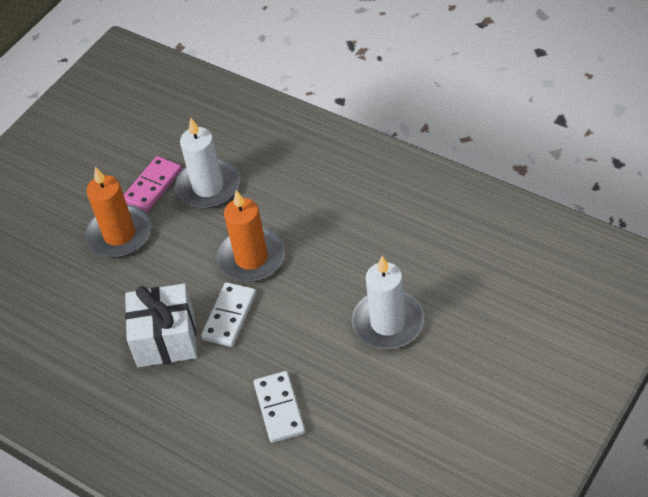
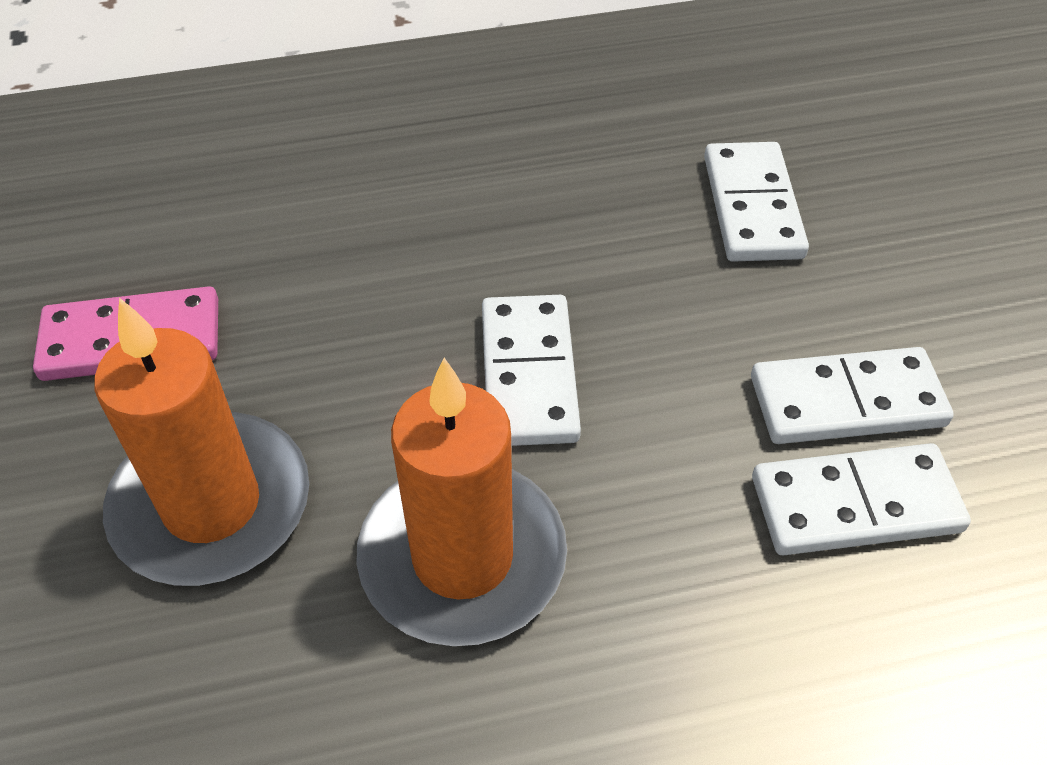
white candle: 2 -> 0
white domino: 2 -> 4
white gift: 1 -> 0

